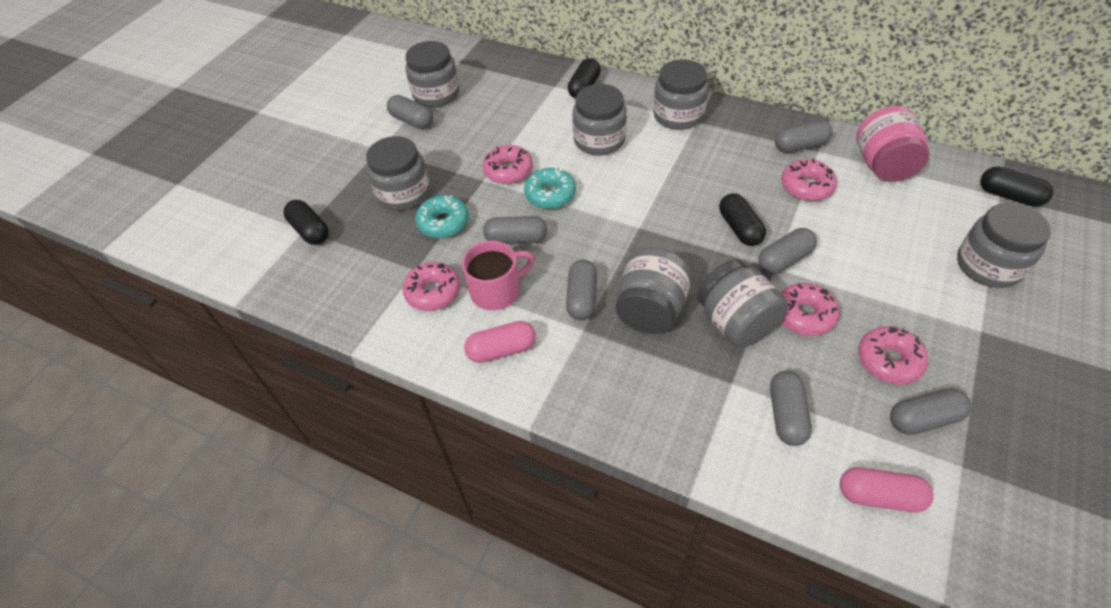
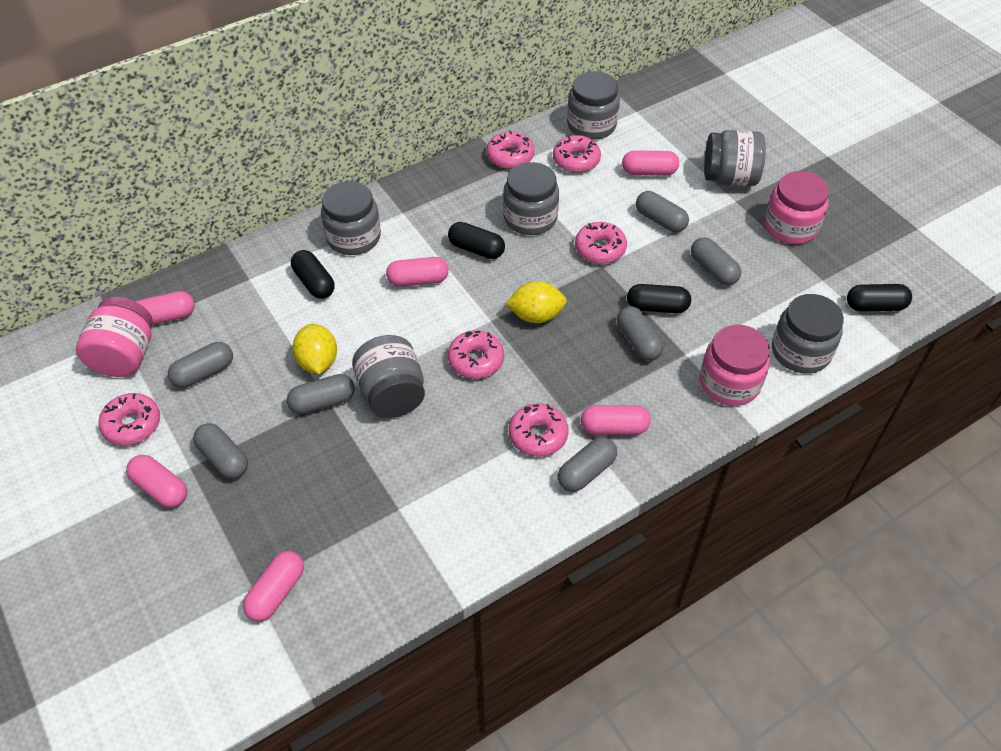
grey jar: 7 -> 6
pink capsule: 2 -> 6
pink donut: 5 -> 6
pink jar: 1 -> 3
pink mug: 1 -> 0
turquoise donut: 2 -> 0
yellow lemon: 0 -> 2

